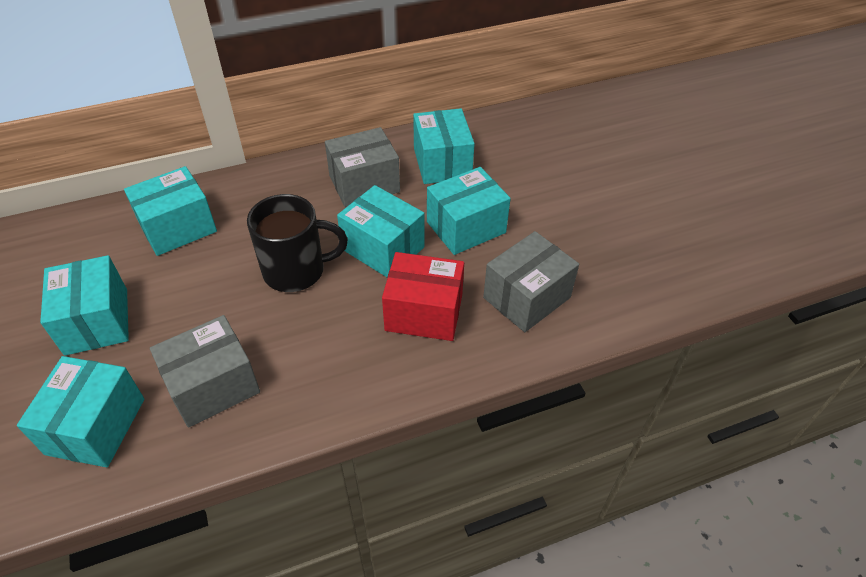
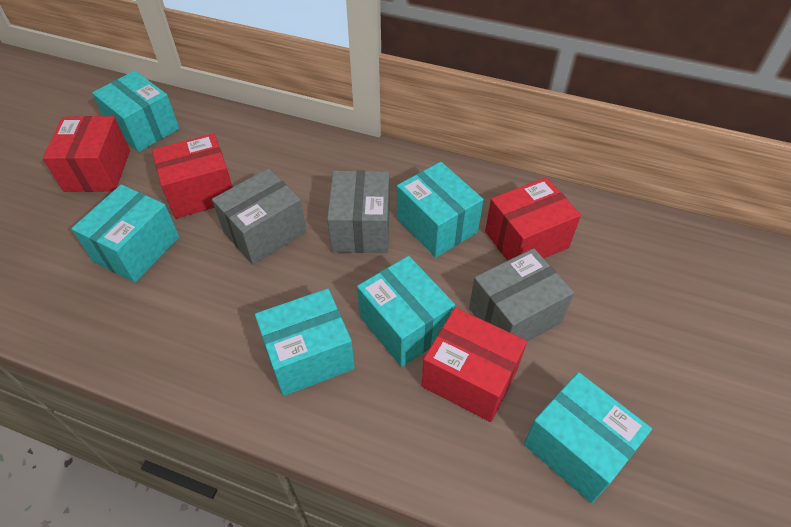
black mug: 1 -> 0
red box: 1 -> 4

